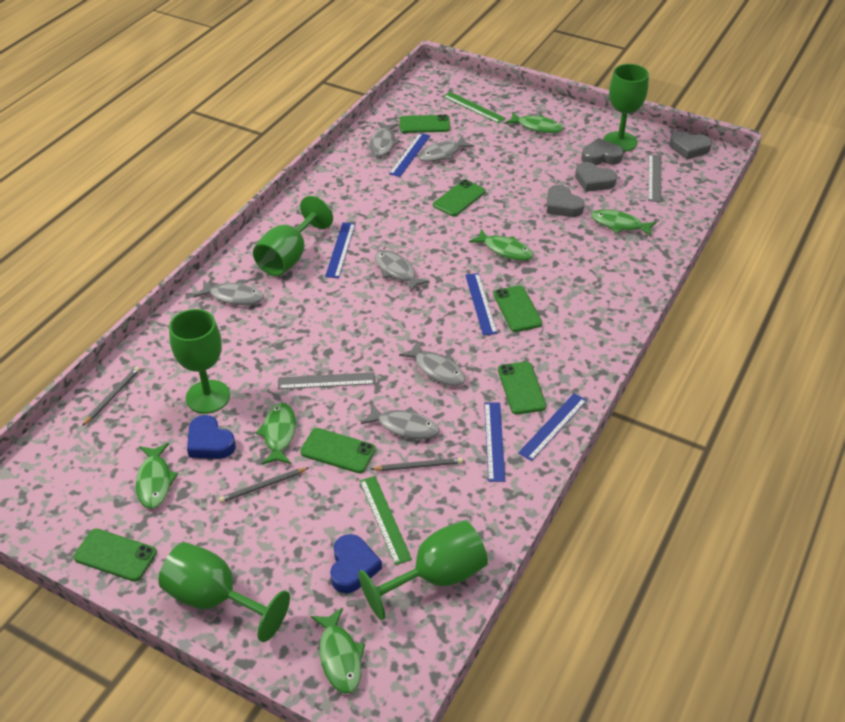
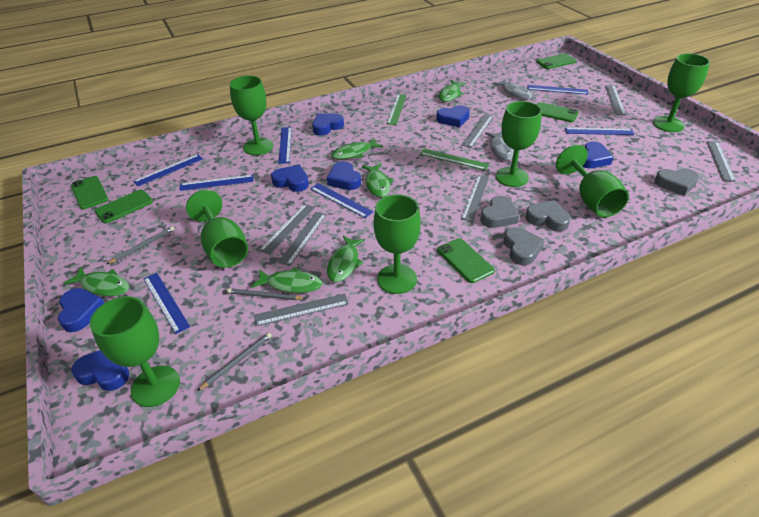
blue heart: 2 -> 7
blue ruler: 5 -> 7
green goblet: 5 -> 7
green phone: 6 -> 5
grey fish: 6 -> 2
grey ruler: 2 -> 7

